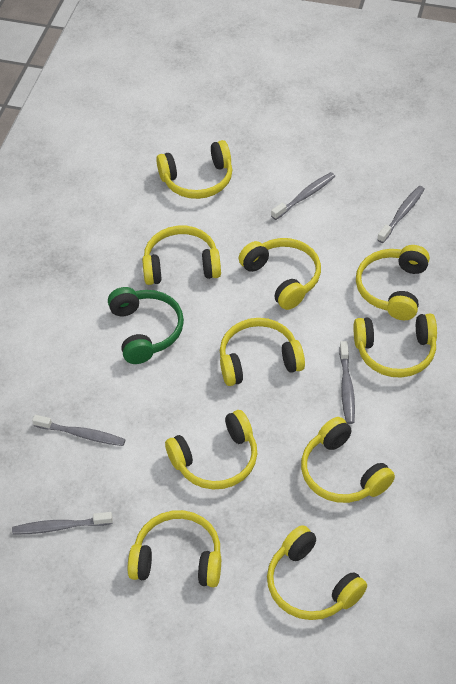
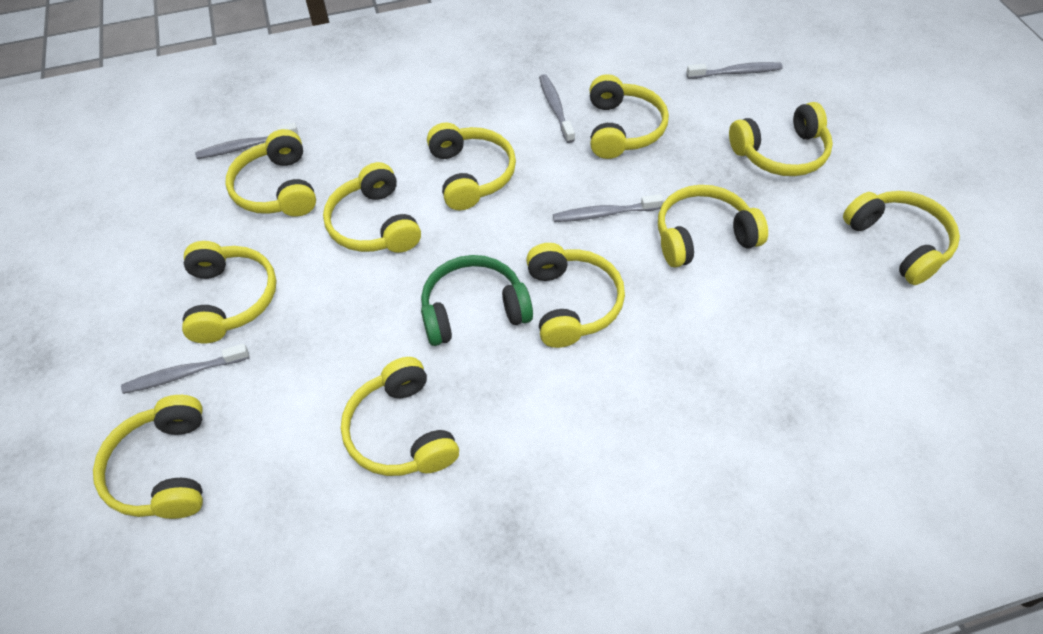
yellow headphones: 10 -> 11

